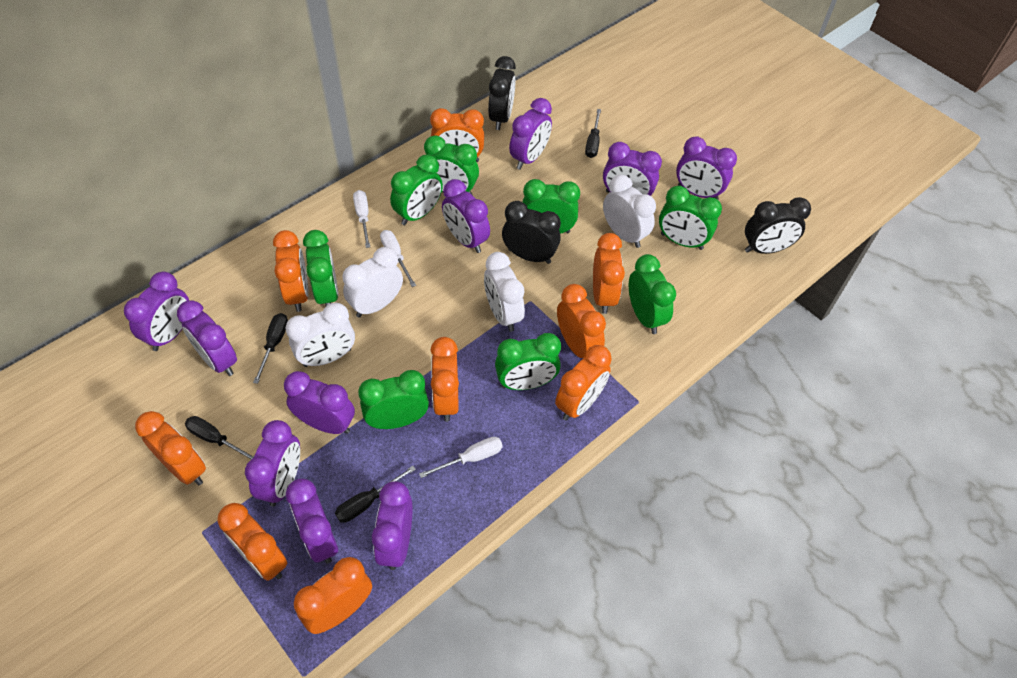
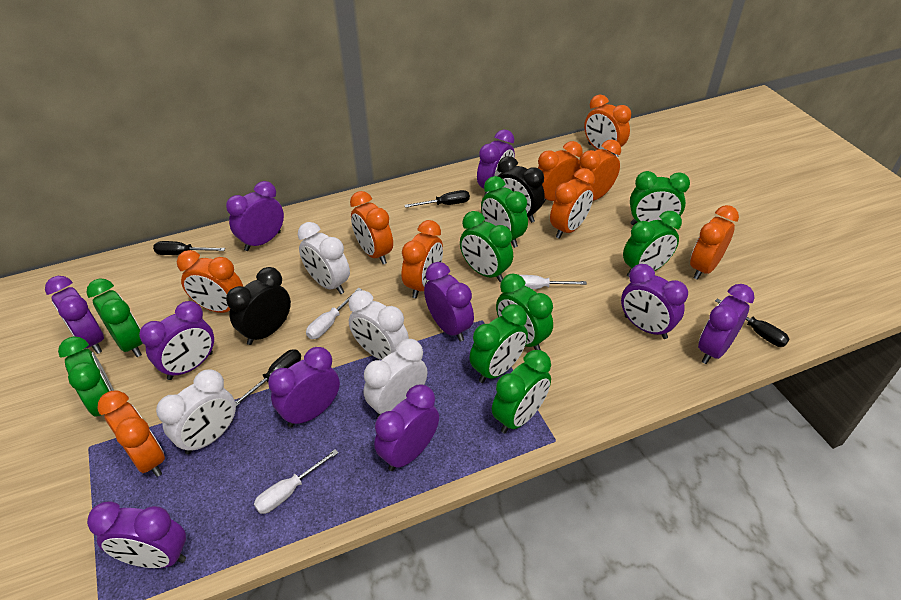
black clock: 3 -> 2
green clock: 8 -> 9

